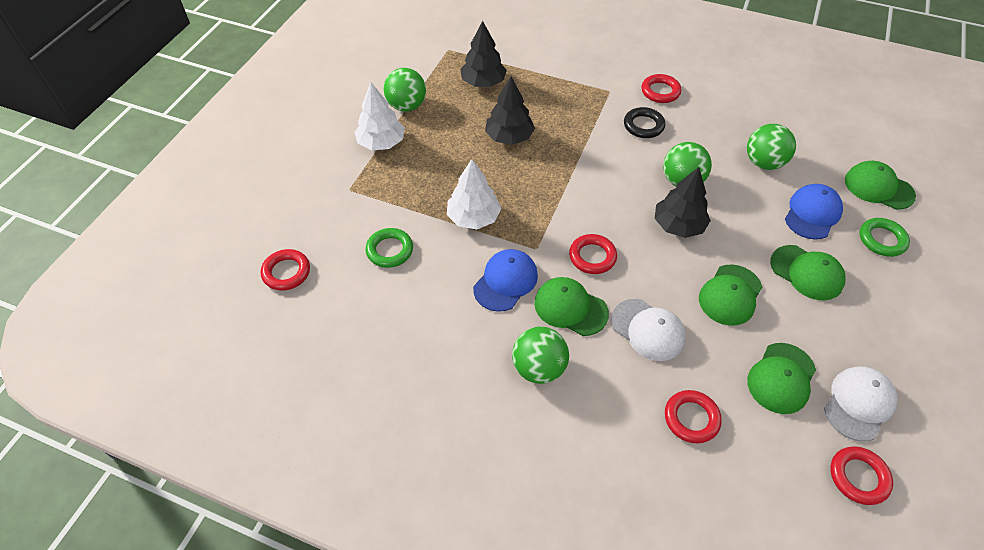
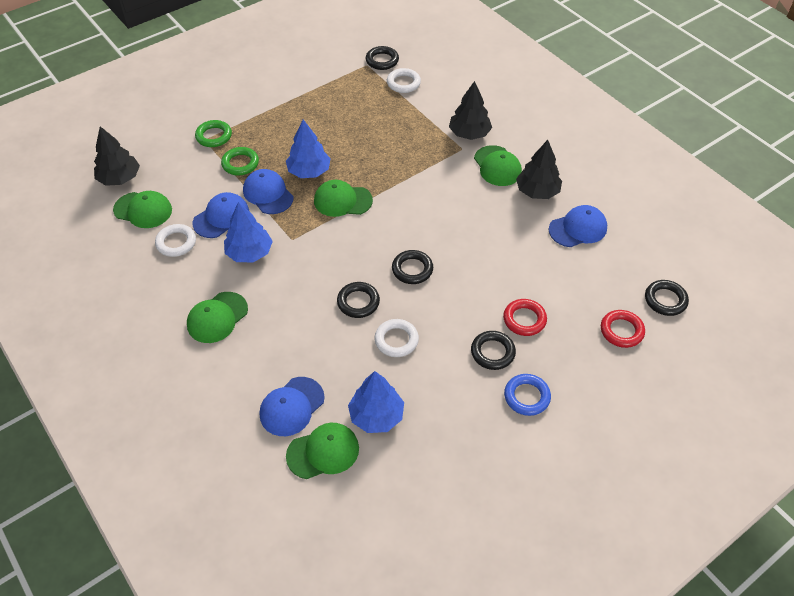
black ring: 1 -> 5
blue cap: 2 -> 4
blue ring: 0 -> 1
blue tree: 0 -> 3
green ball: 4 -> 0
red ring: 5 -> 2
white cap: 2 -> 0
white ring: 0 -> 3
white tree: 2 -> 0

